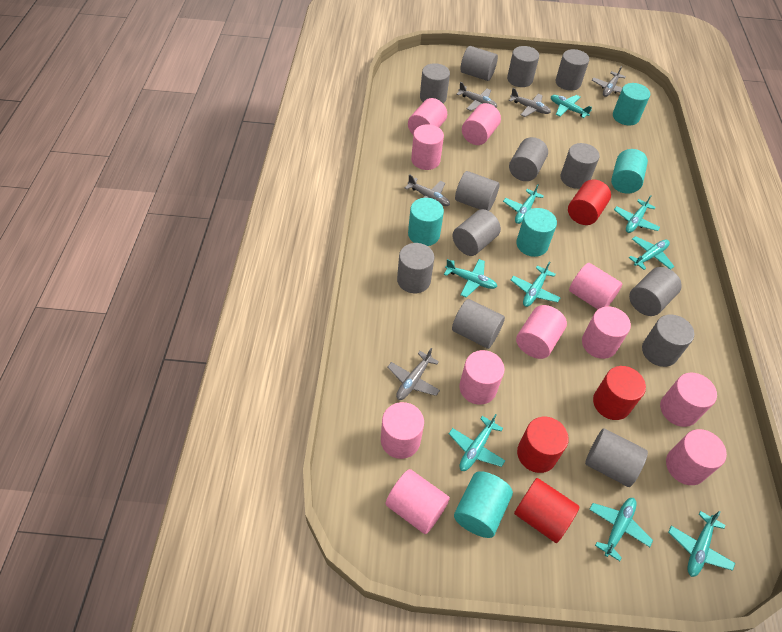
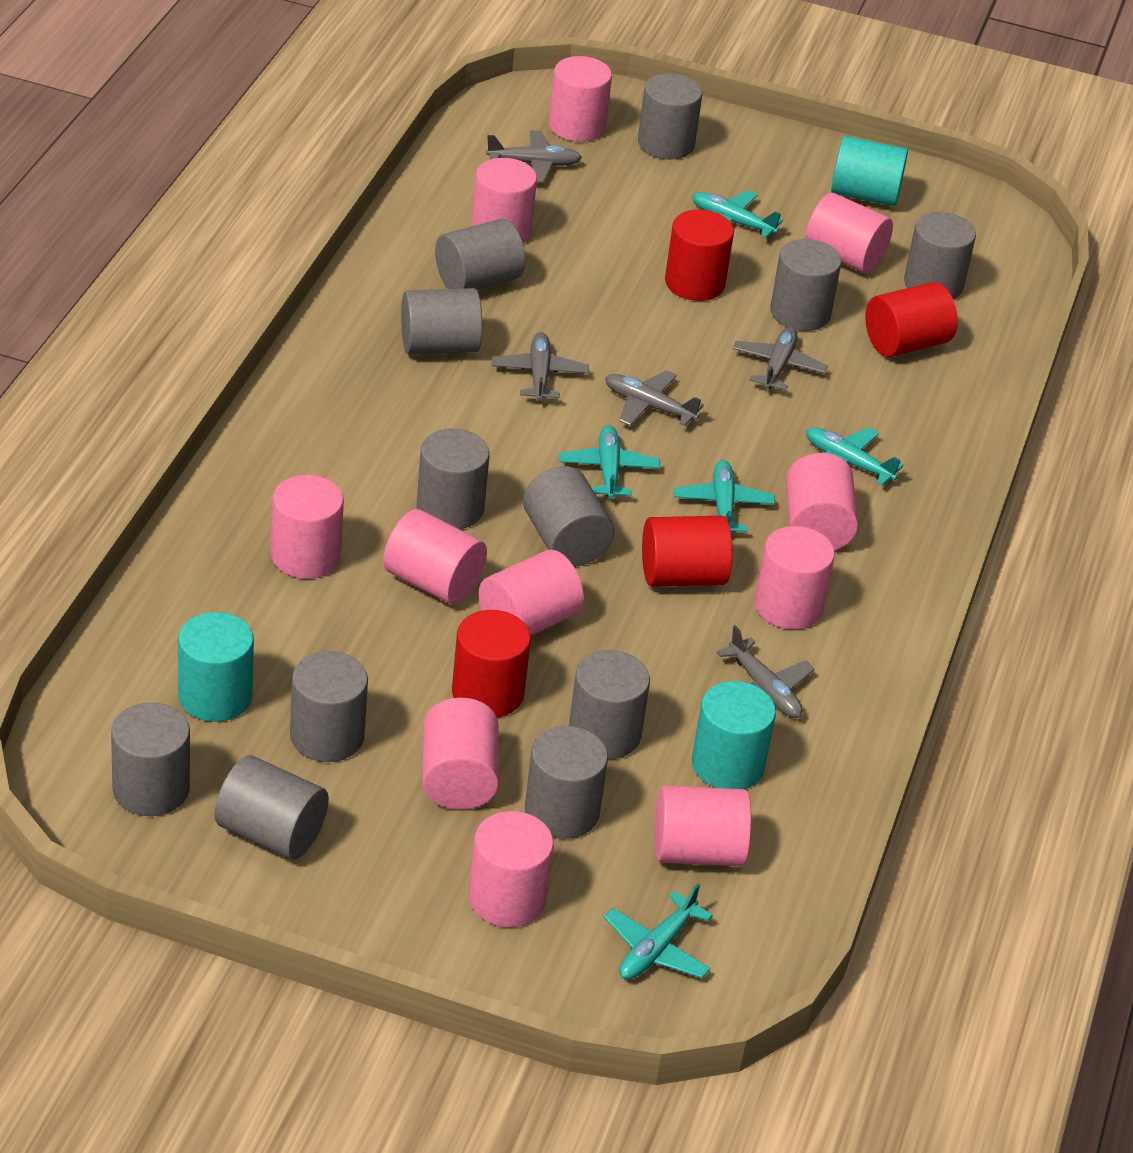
grey cylinder: 13 -> 12
turquoise cylinder: 5 -> 3
turquoise plane: 9 -> 5

